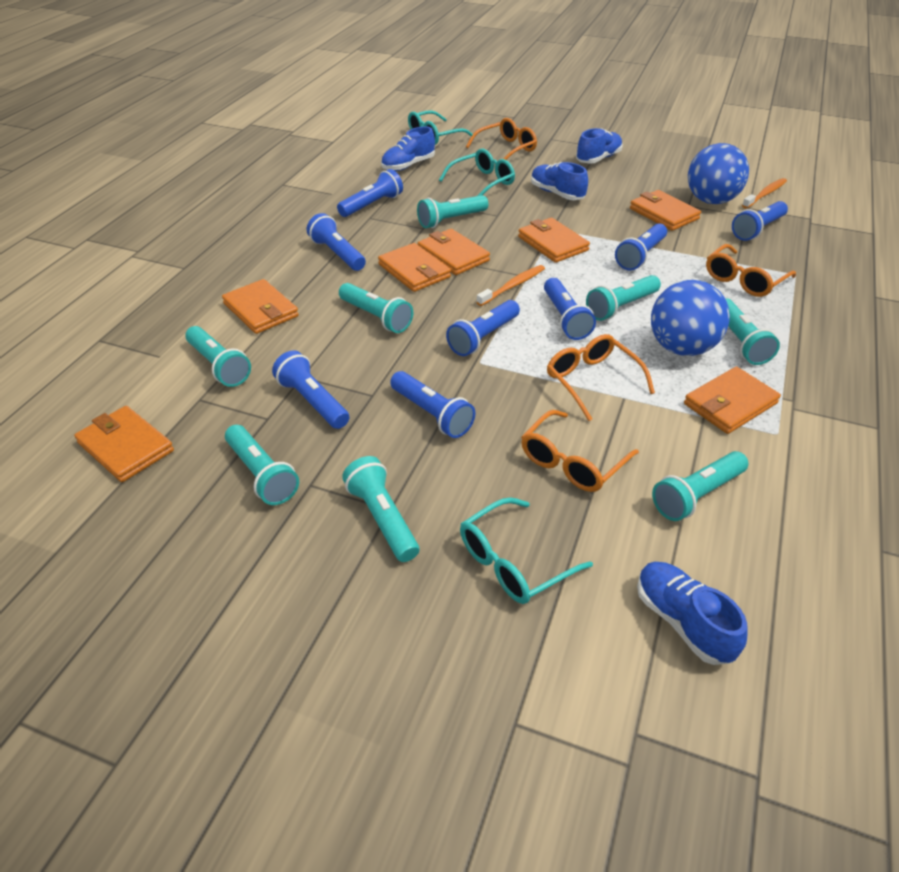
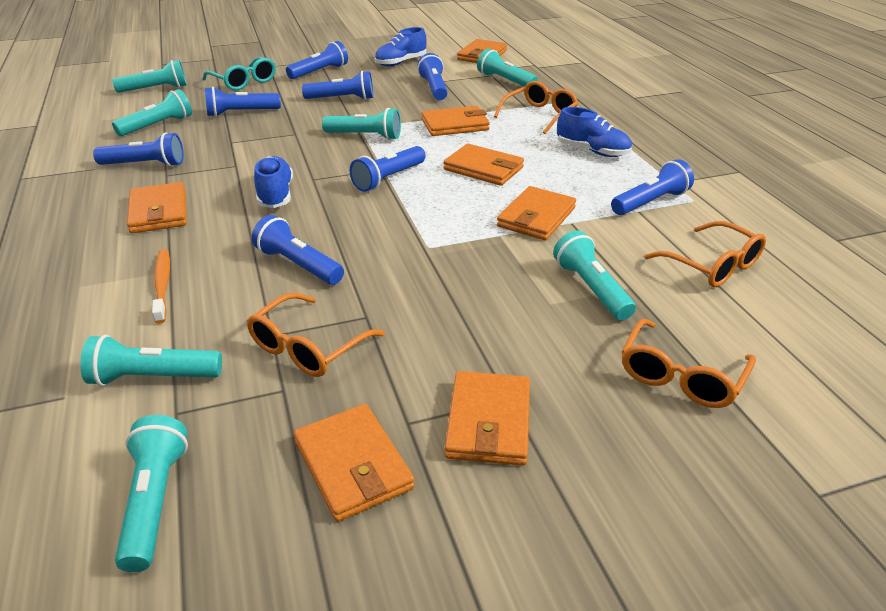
blue ball: 2 -> 0
blue shoe: 4 -> 3
orange toothbrush: 2 -> 1
turquoise flashlight: 8 -> 7
turquoise glasses: 3 -> 1

